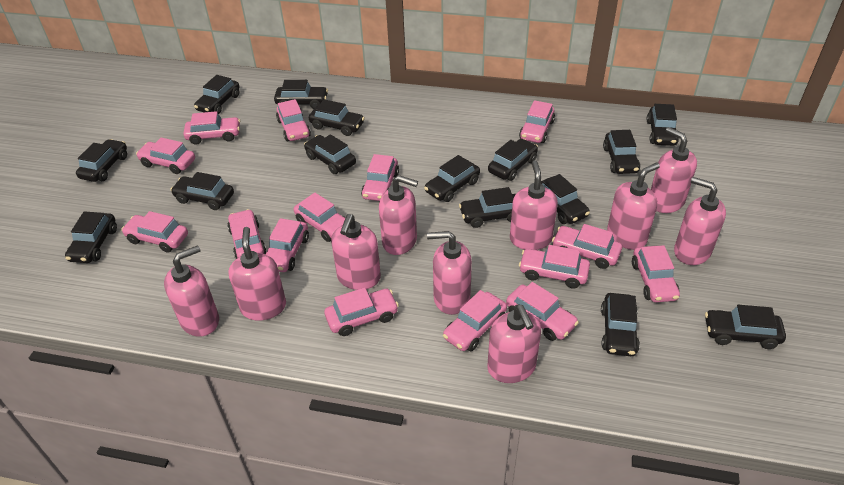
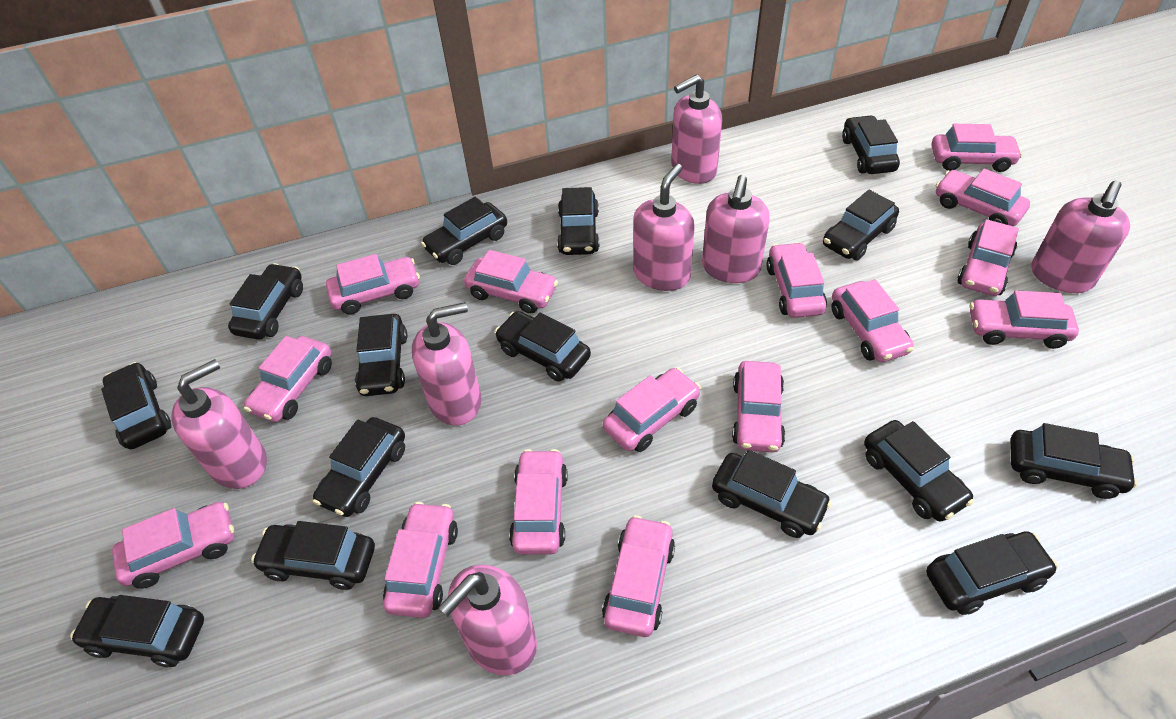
pink soap dispenser: 10 -> 7

